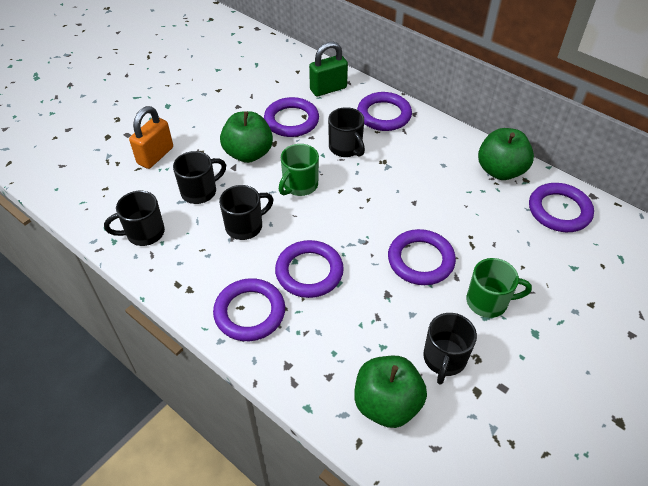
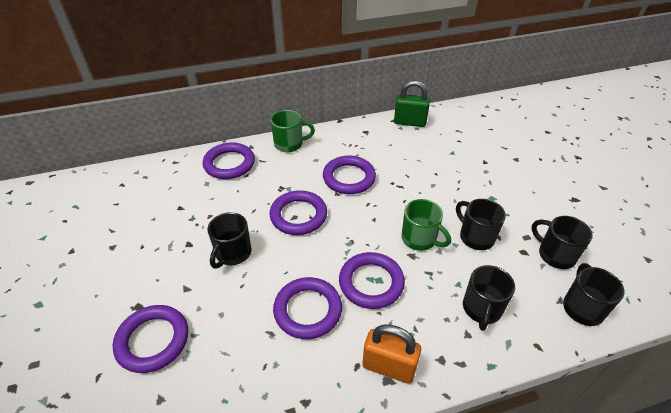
green apple: 3 -> 0

